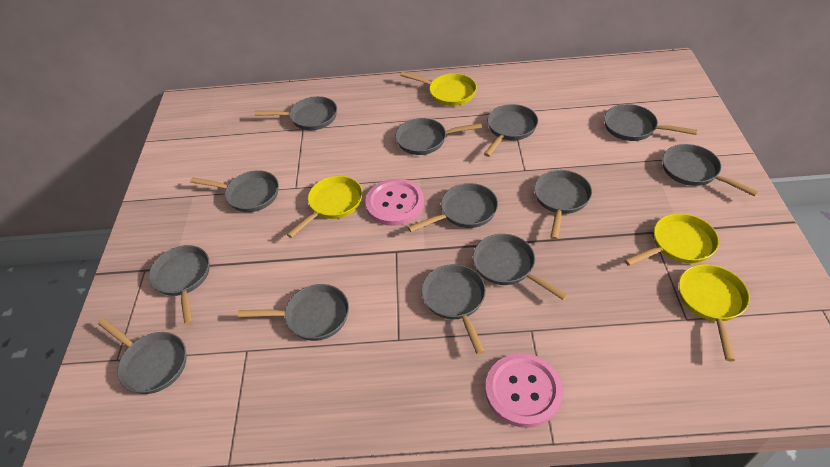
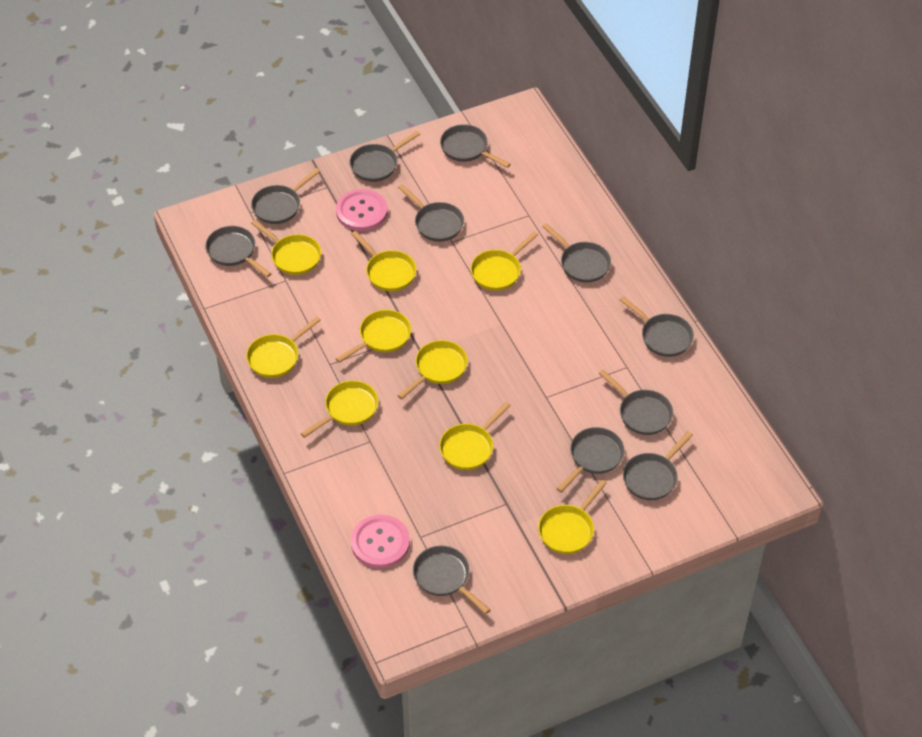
grey pan: 13 -> 11
yellow pan: 4 -> 9

